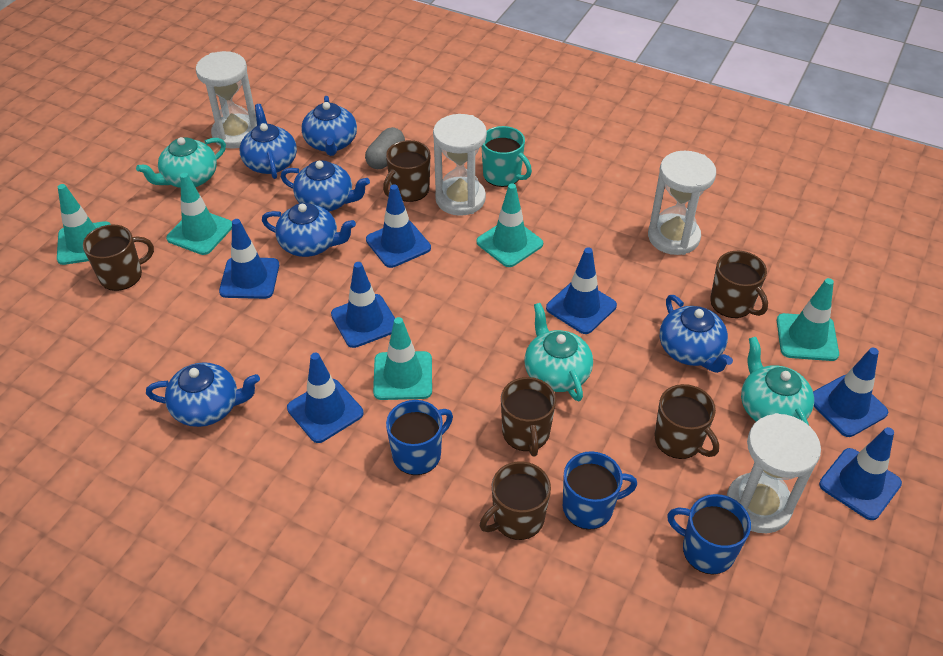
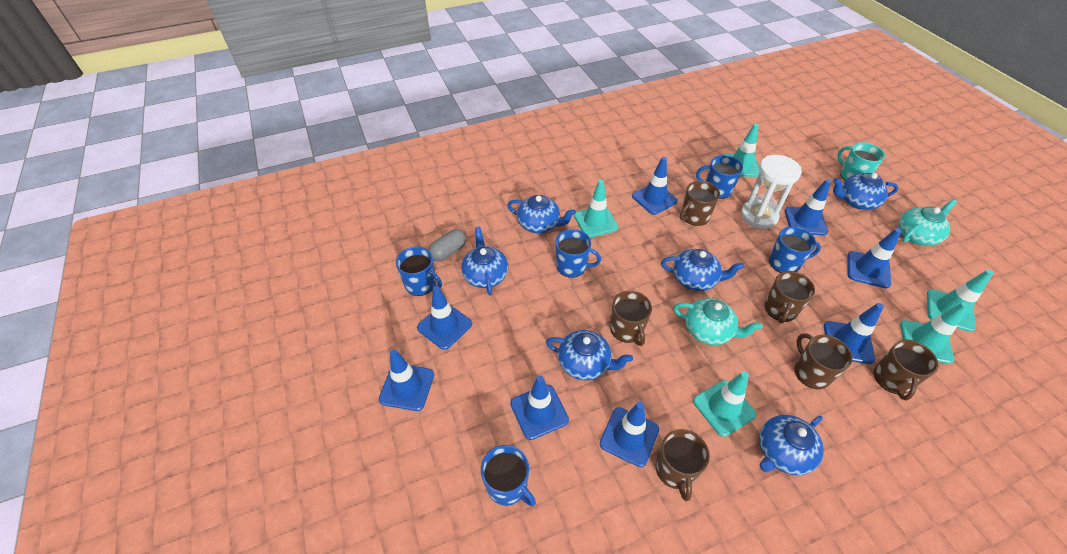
blue mug: 3 -> 5
blue traffic cone: 7 -> 8
turquoise teapot: 3 -> 2
white hourglass: 4 -> 1

